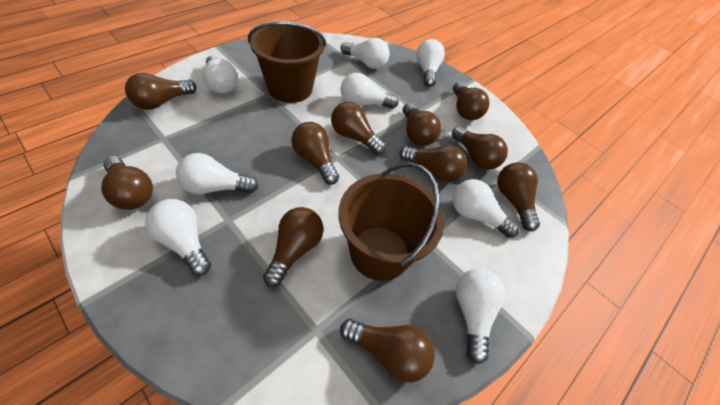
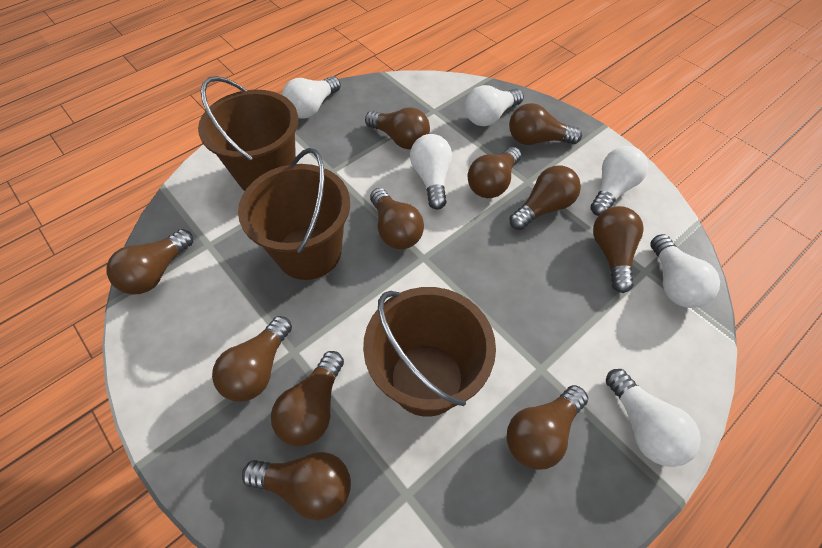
brown bucket: 2 -> 3
white light bulb: 8 -> 6

